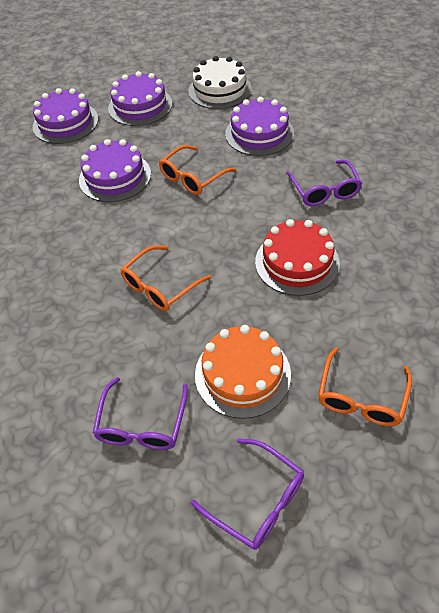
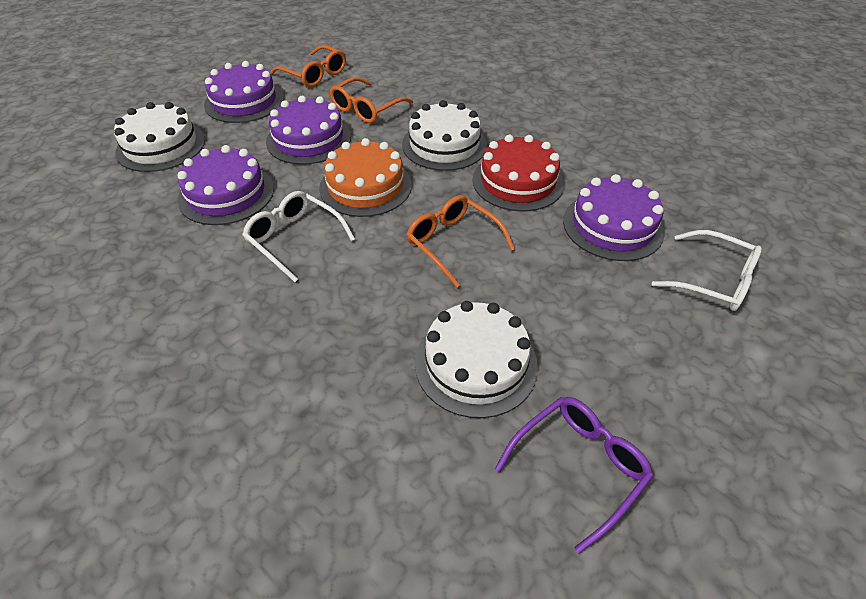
purple glasses: 3 -> 1
white cake: 1 -> 3
white glasses: 0 -> 2

